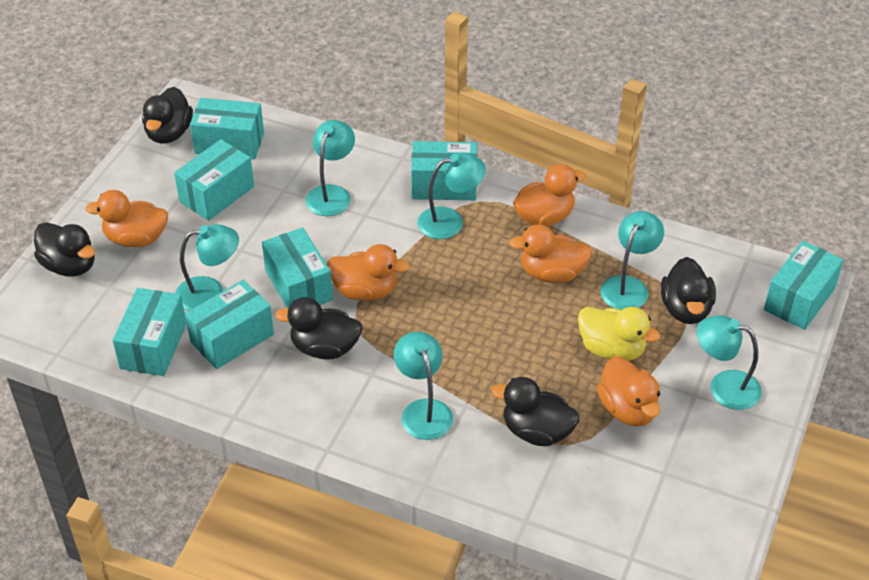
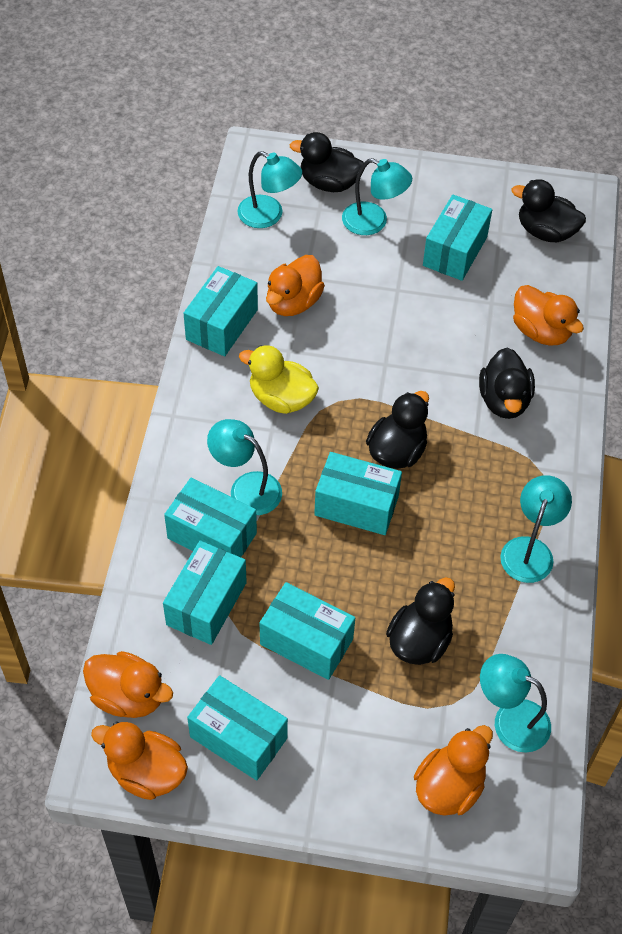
turquoise lamp: 6 -> 5

